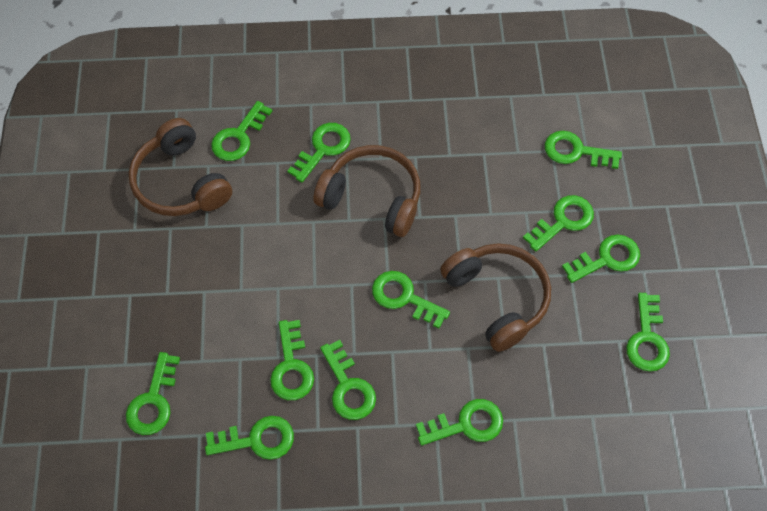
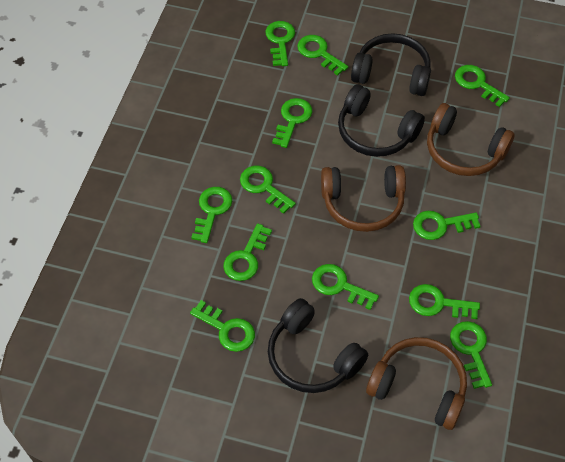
black headphones: 0 -> 3

